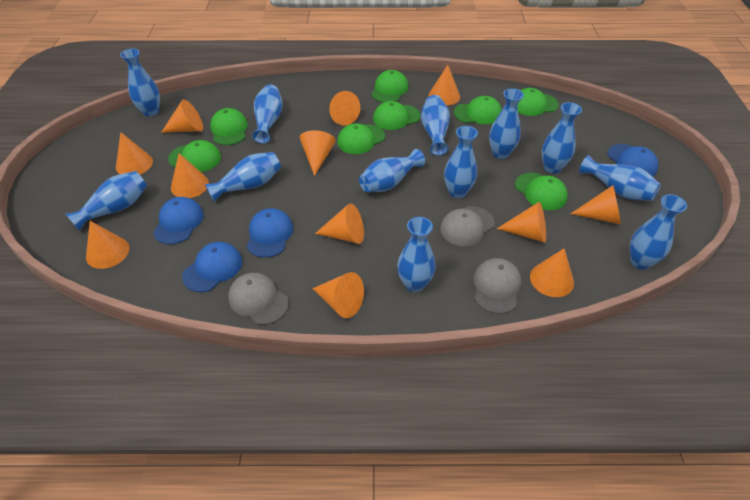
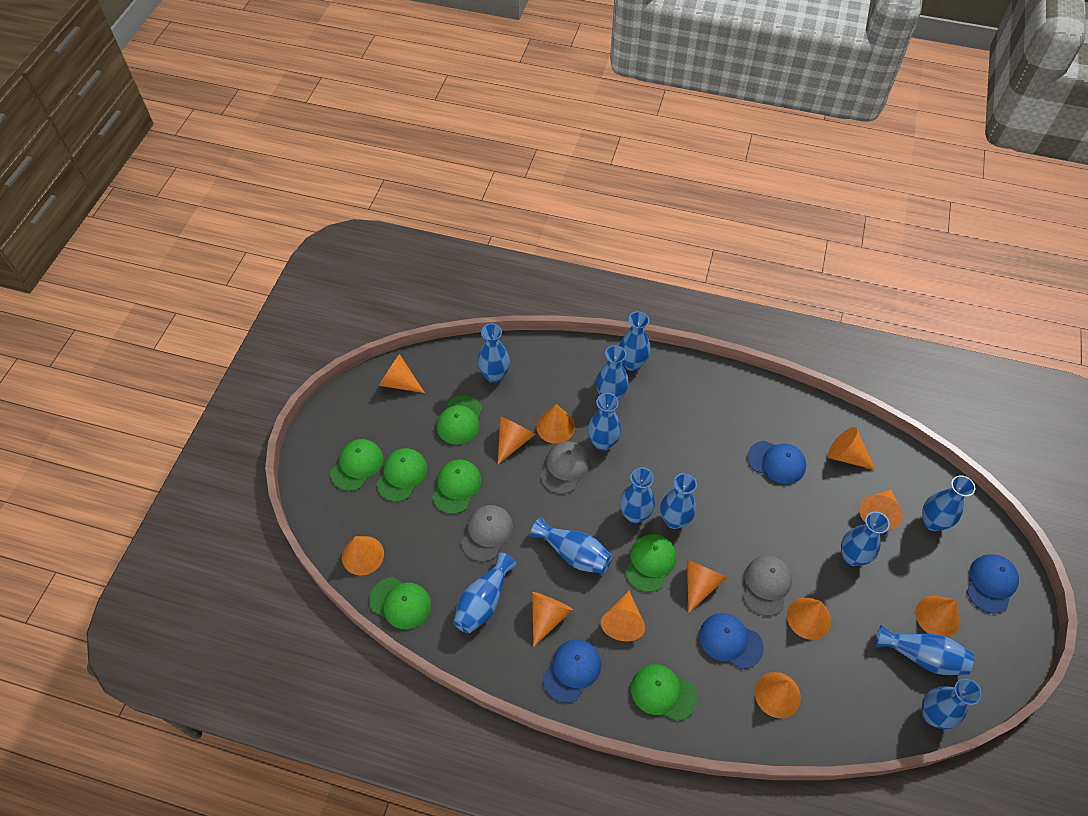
green cap: 8 -> 7

